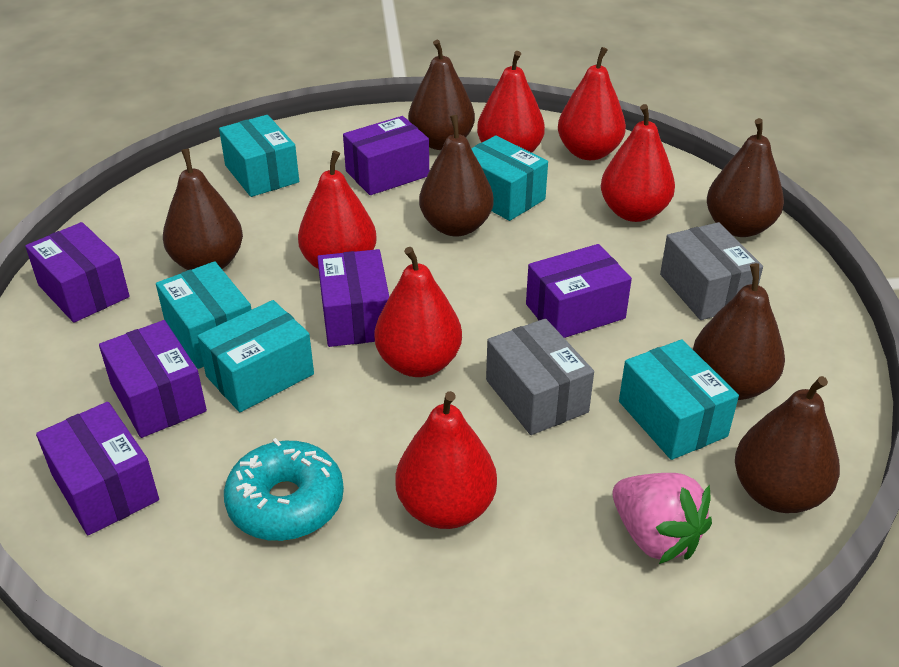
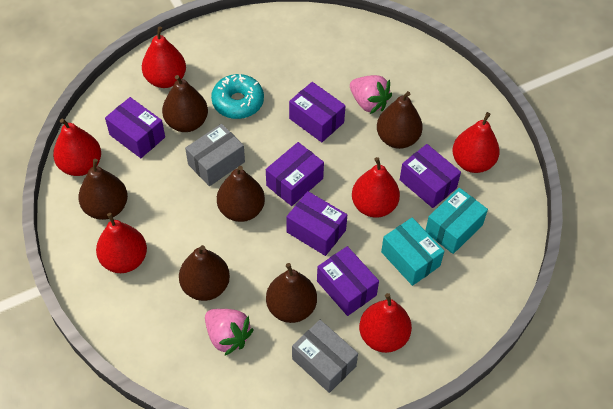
pink strawberry: 1 -> 2
turquoise box: 5 -> 2

